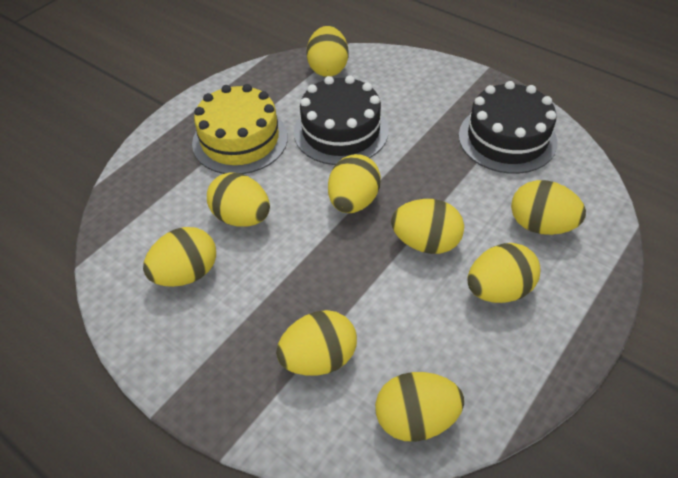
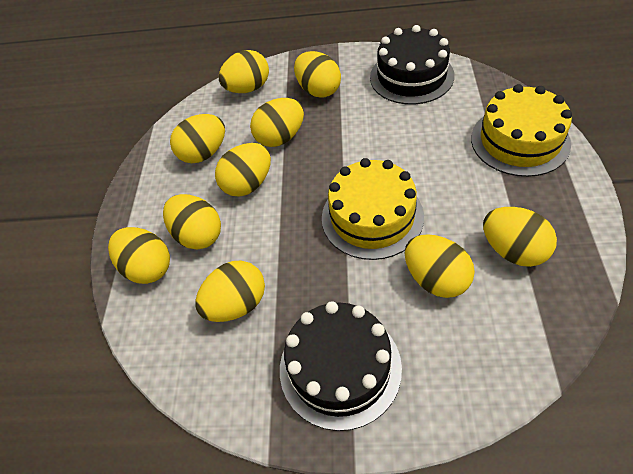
yellow cake: 1 -> 2
yellow egg: 9 -> 10

